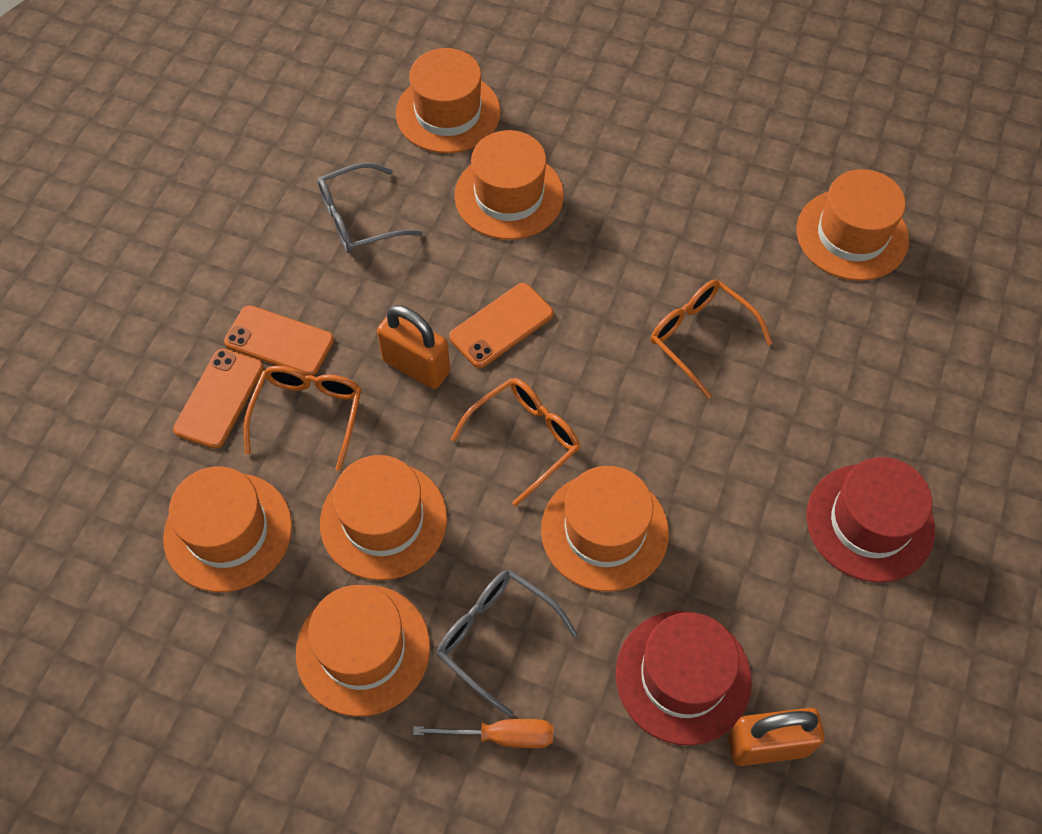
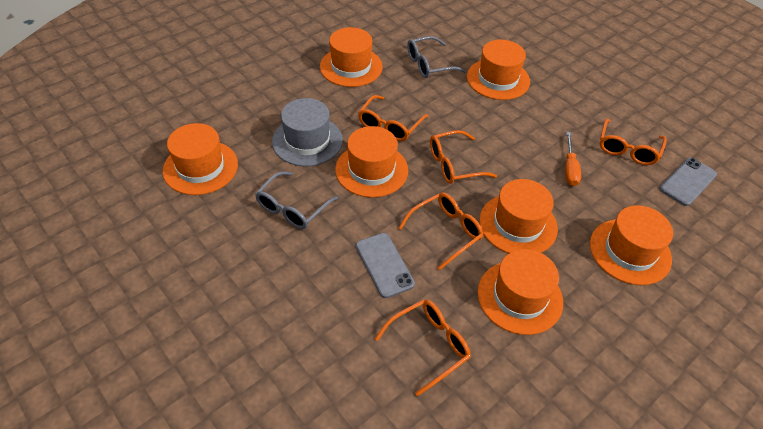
grey hat: 0 -> 1
grey phone: 0 -> 2
orange glasses: 3 -> 5
orange padlock: 2 -> 0
orange phone: 3 -> 0
red hat: 2 -> 0

